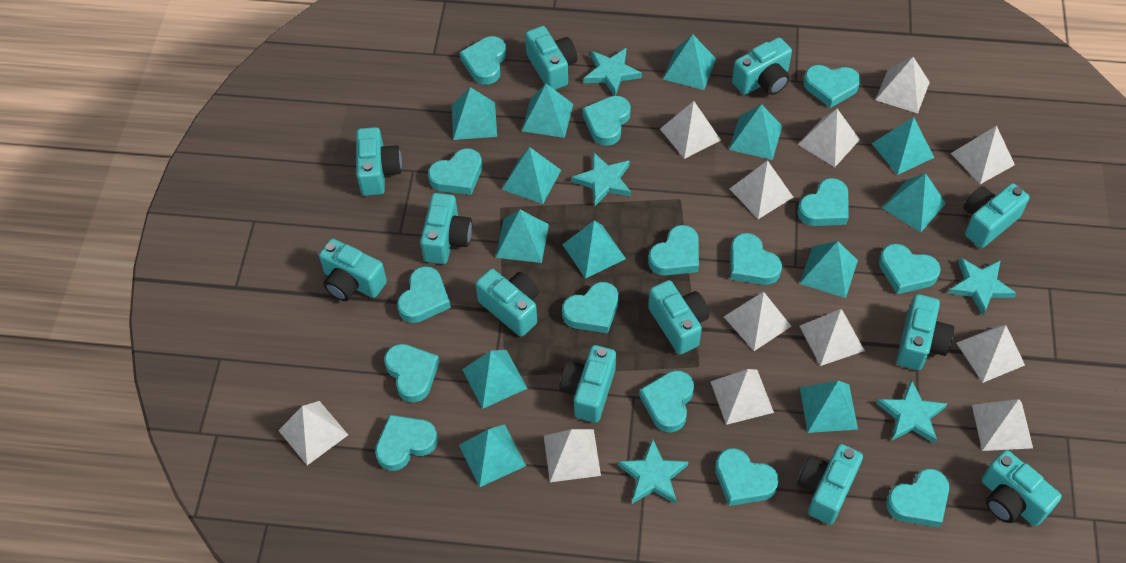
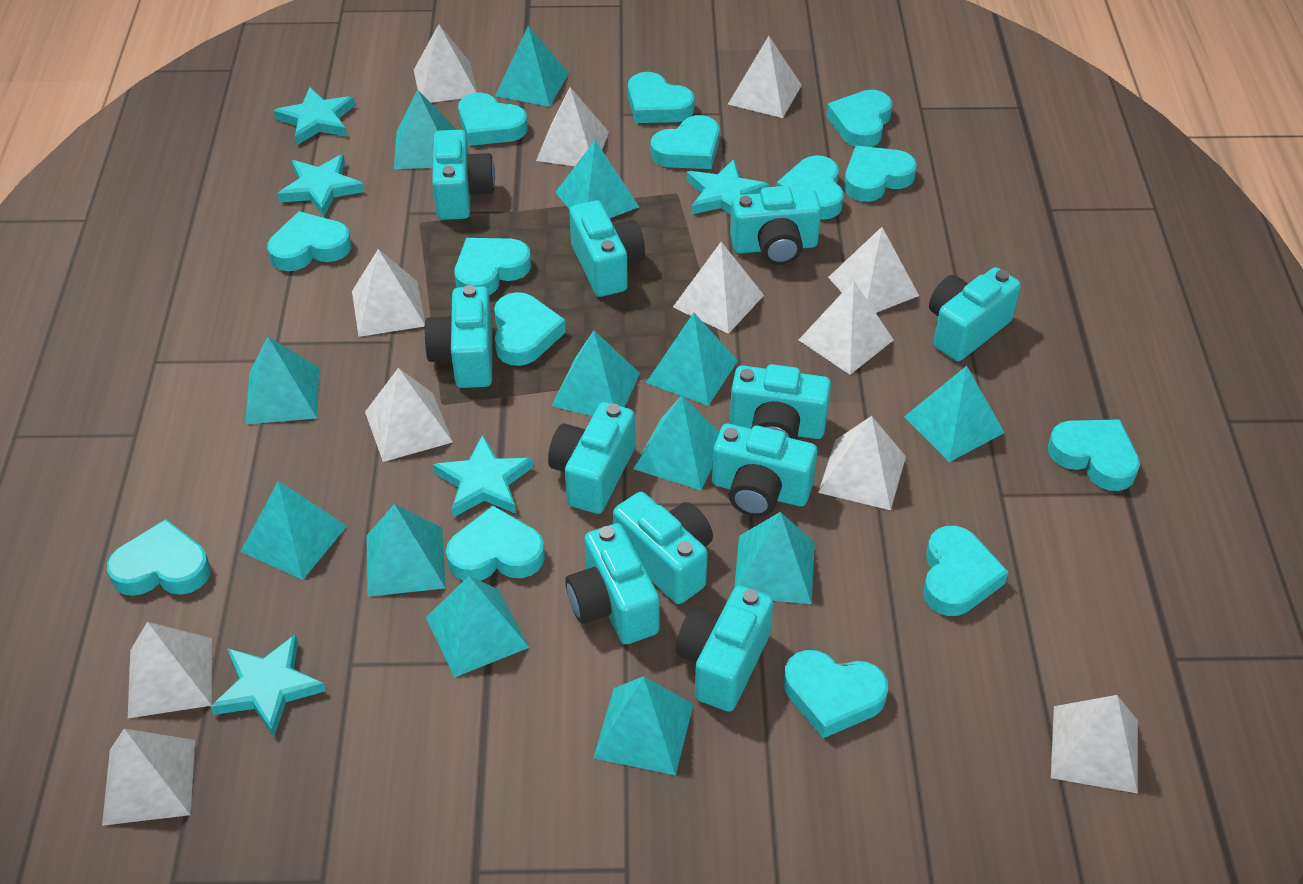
turquoise camera: 12 -> 11
turquoise heart: 15 -> 14

